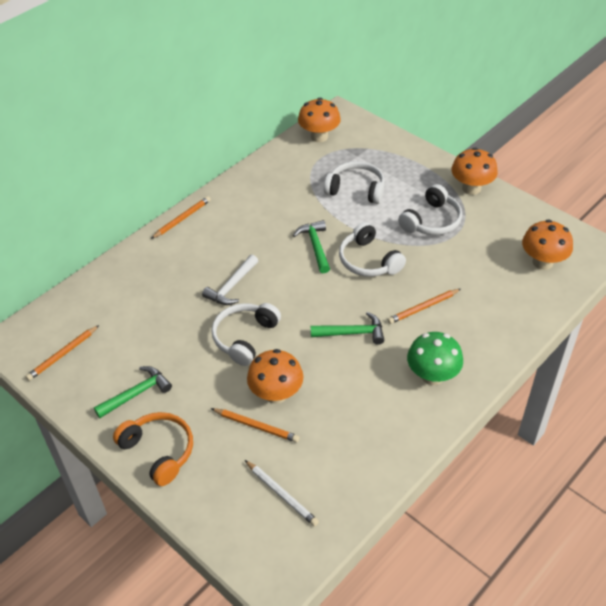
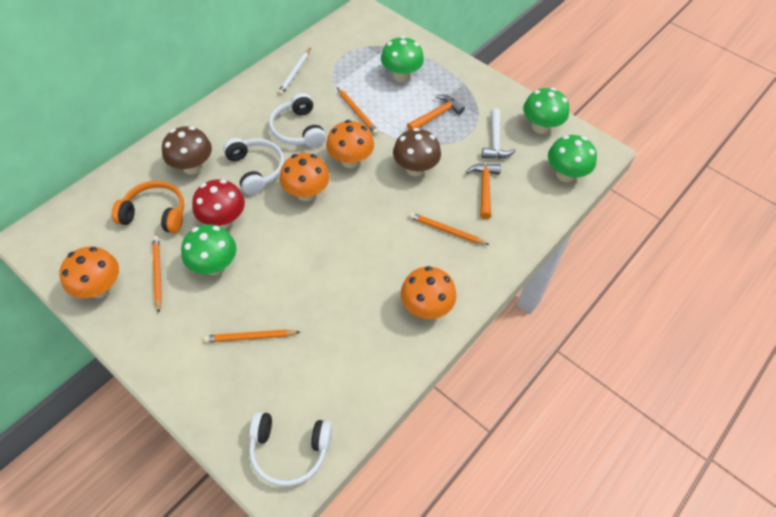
brown mushroom: 0 -> 2
green hammer: 3 -> 0
green mushroom: 1 -> 4
orange hammer: 0 -> 2
red mushroom: 0 -> 1
white headphones: 4 -> 3

